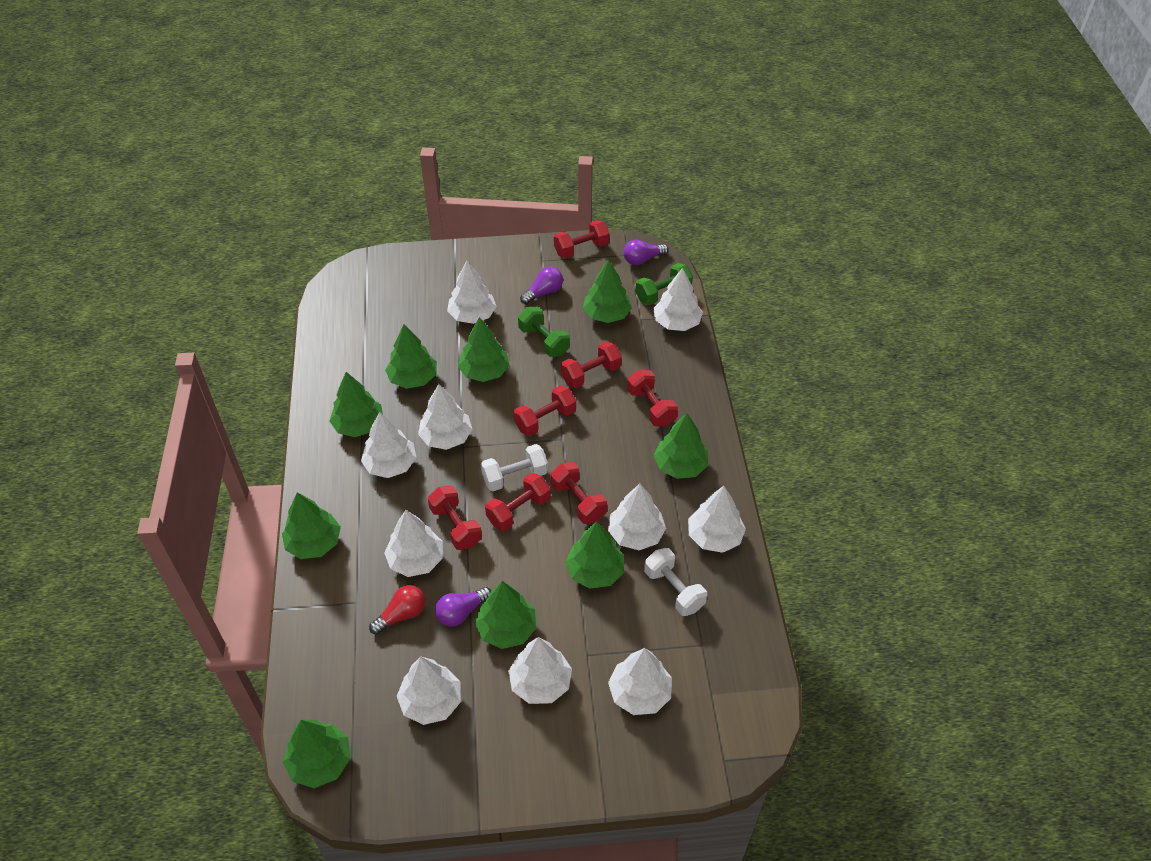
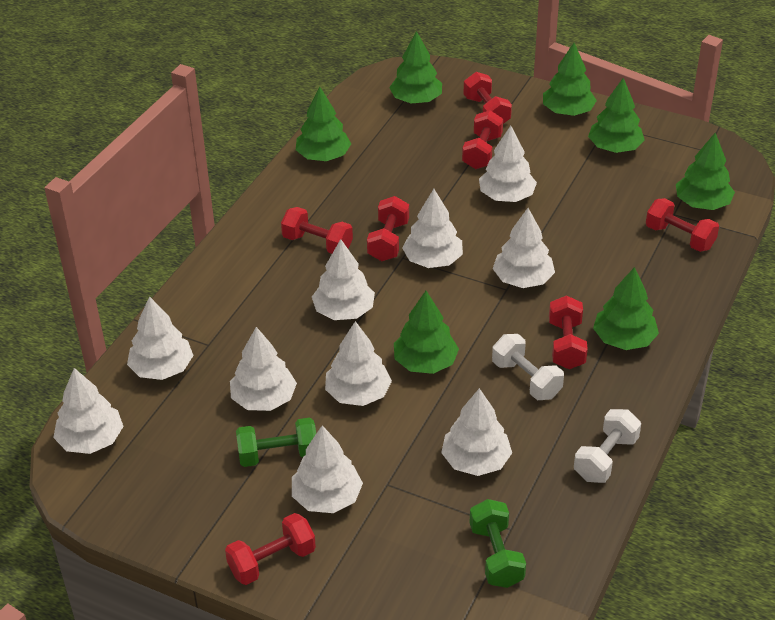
green tree: 9 -> 7
purple light bulb: 3 -> 0
red light bulb: 1 -> 0

